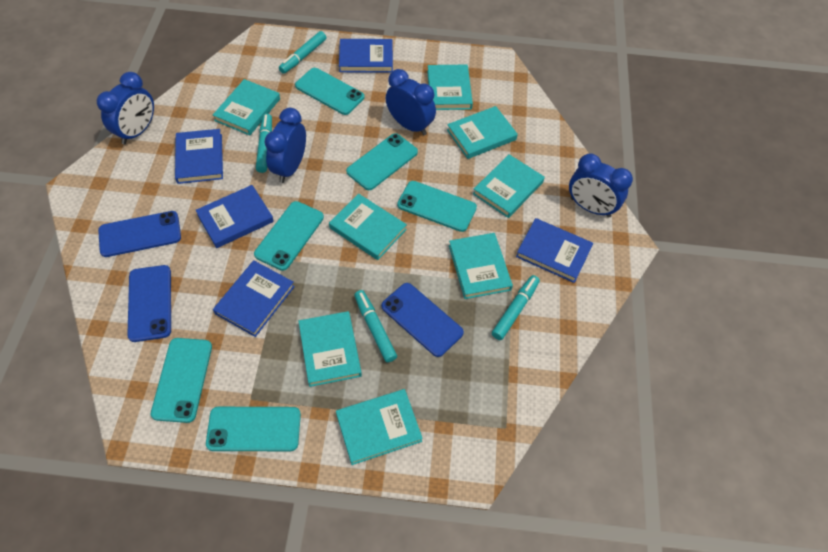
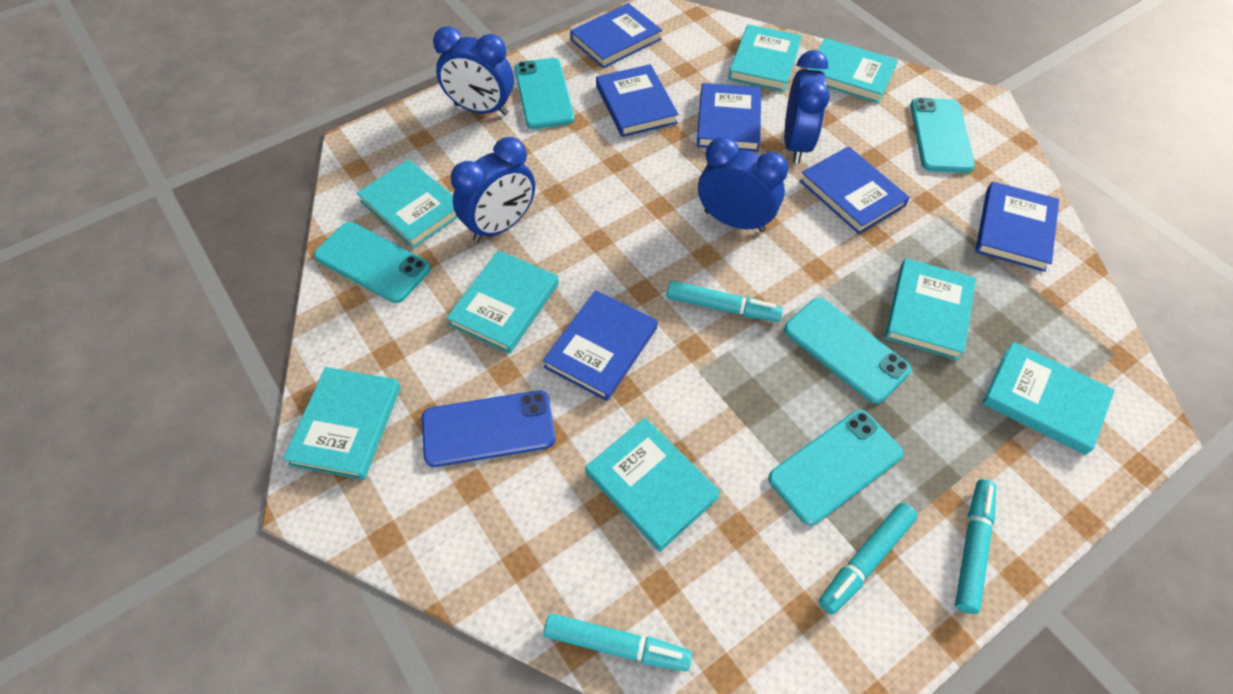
blue book: 5 -> 6
blue phone: 3 -> 1
turquoise phone: 6 -> 5

